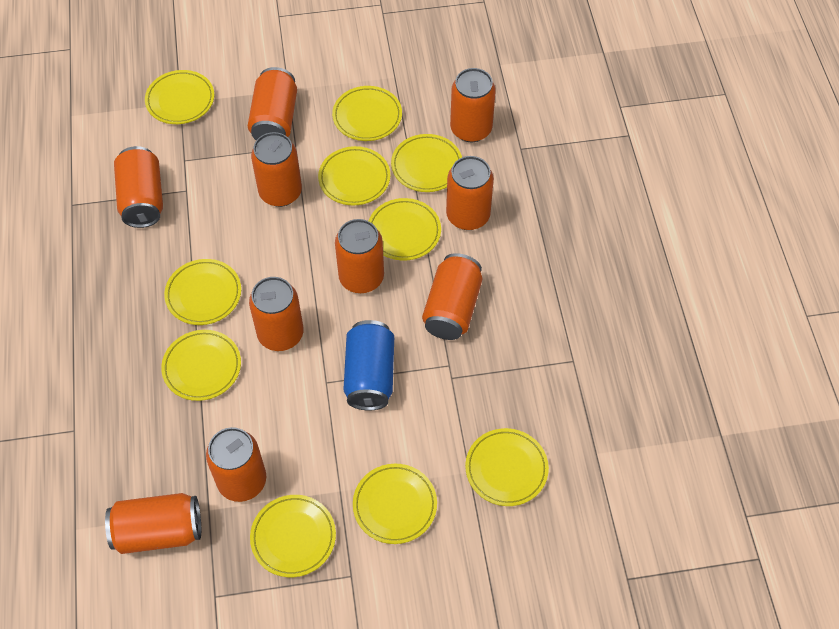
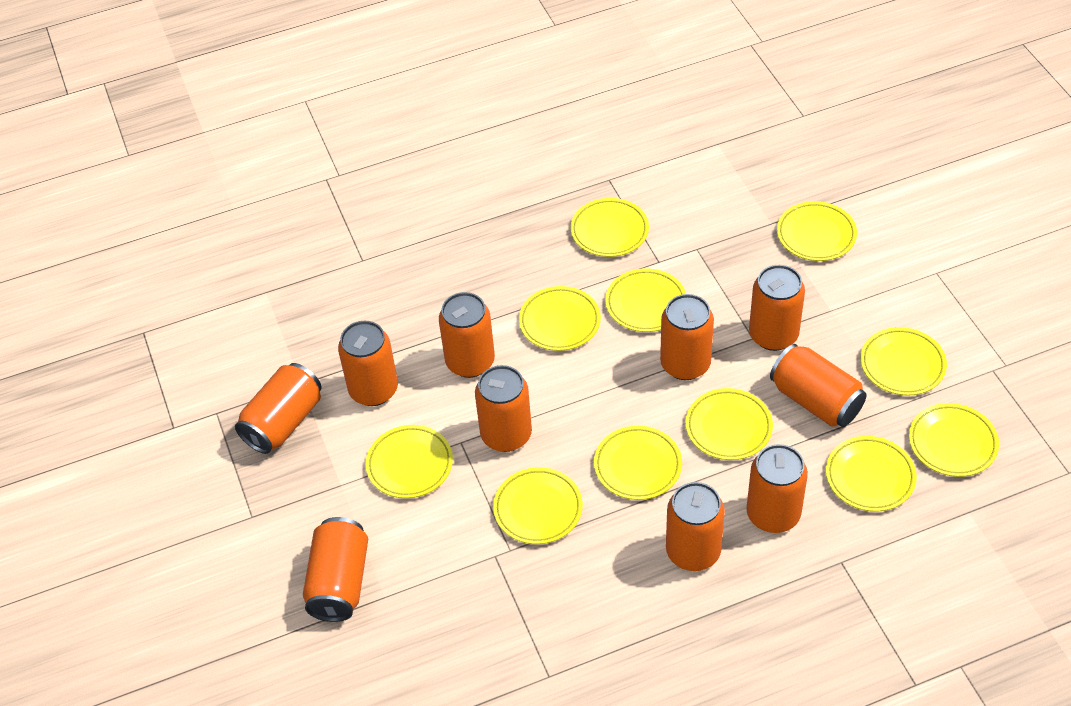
blue can: 1 -> 0
yellow plate: 10 -> 11

